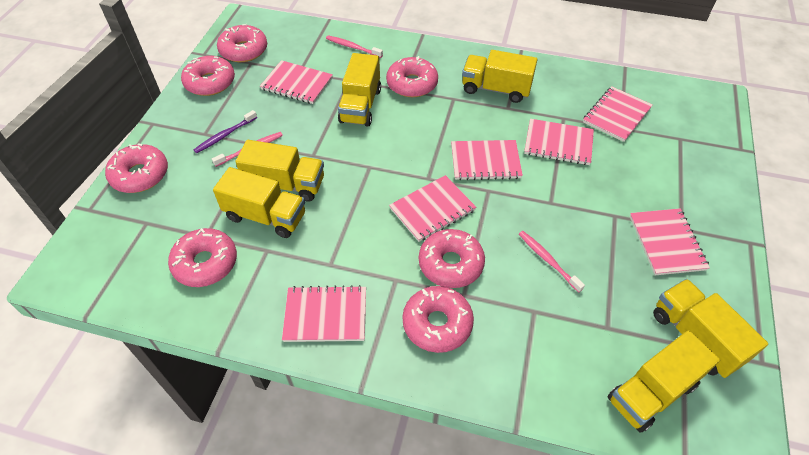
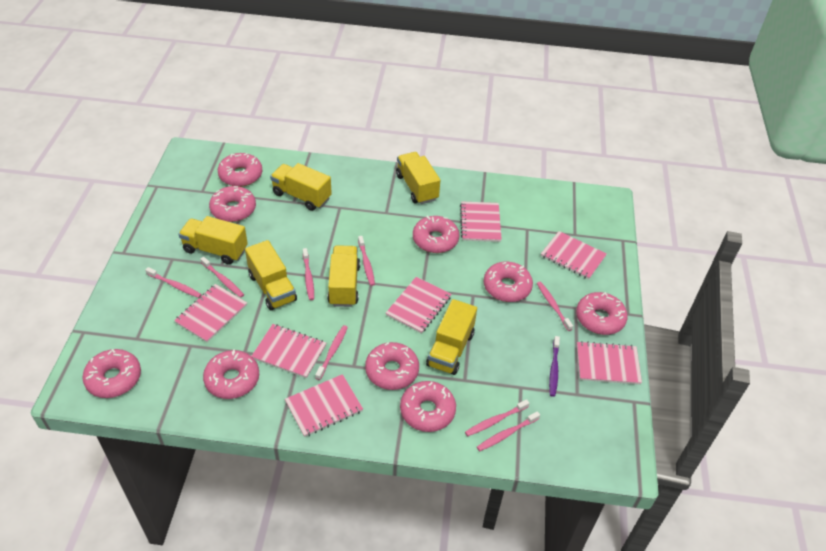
pink donut: 7 -> 9
pink toothbrush: 3 -> 8

